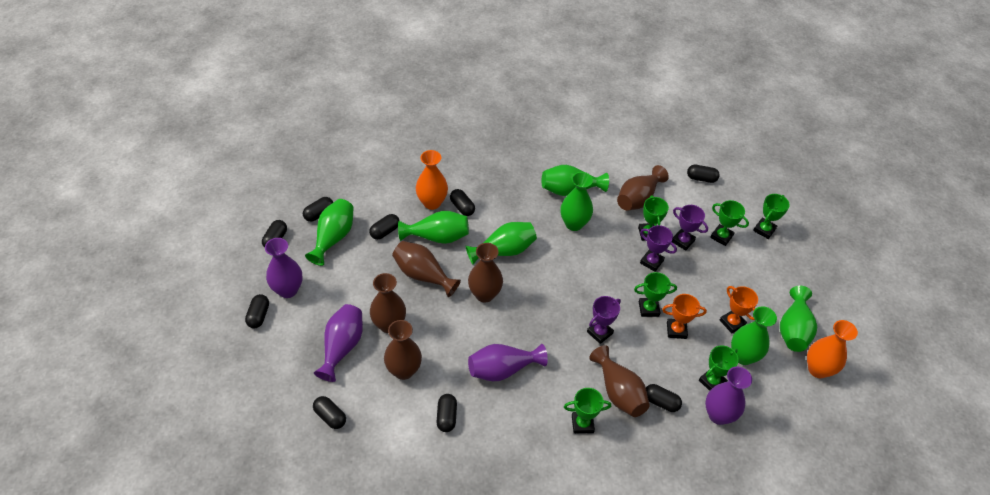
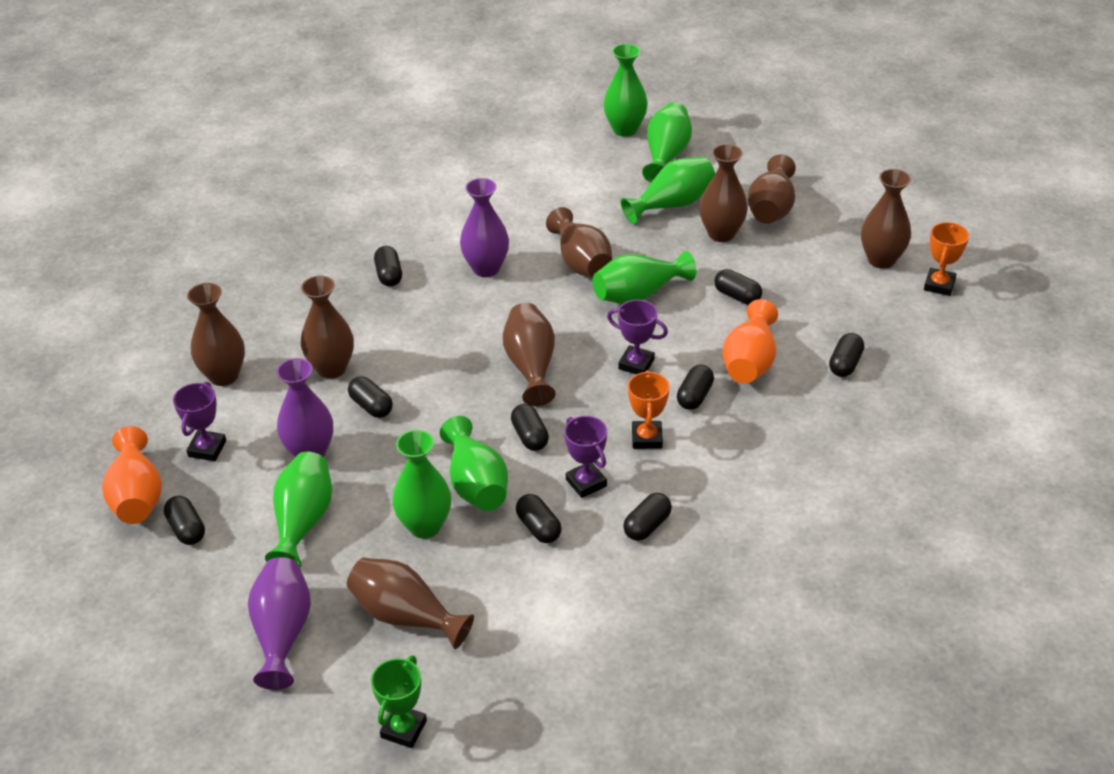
brown vase: 6 -> 8
green trophy: 6 -> 1
purple vase: 4 -> 3

